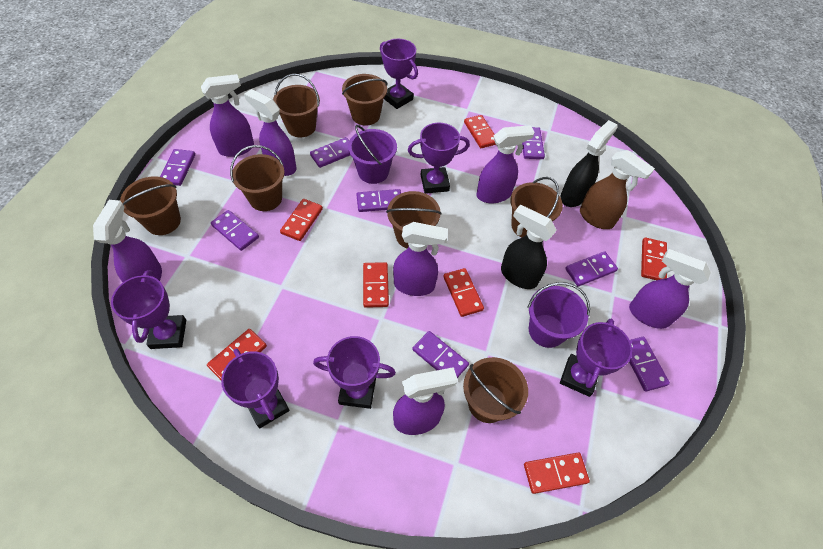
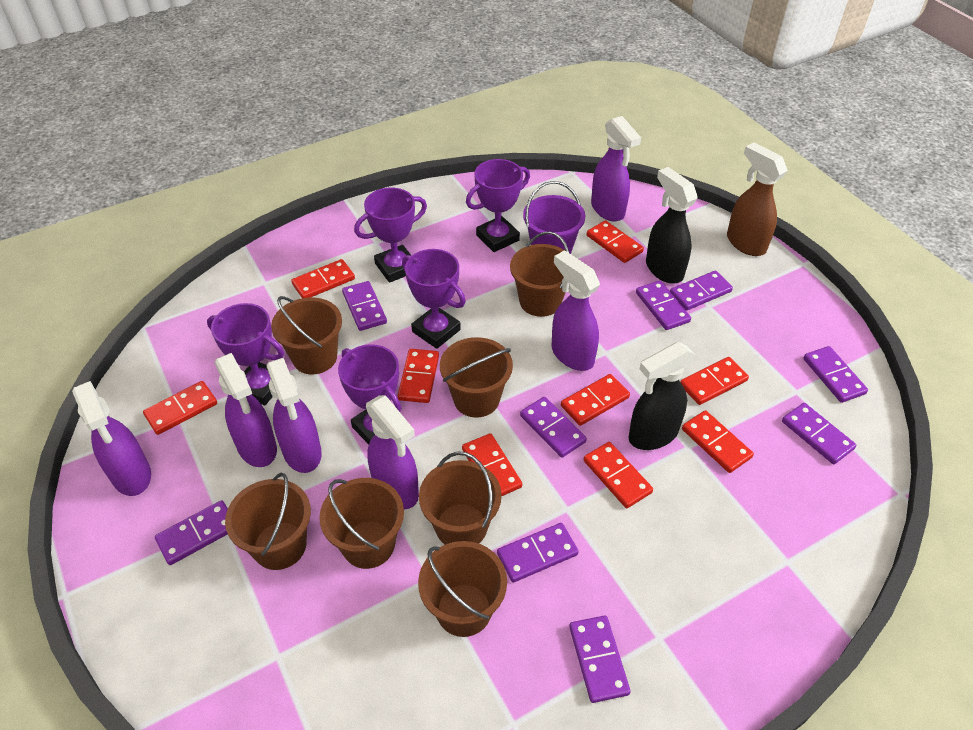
purple bucket: 2 -> 1
purple domino: 8 -> 9
purple spray bottle: 7 -> 6
purple trophy: 6 -> 5
red domino: 7 -> 9

